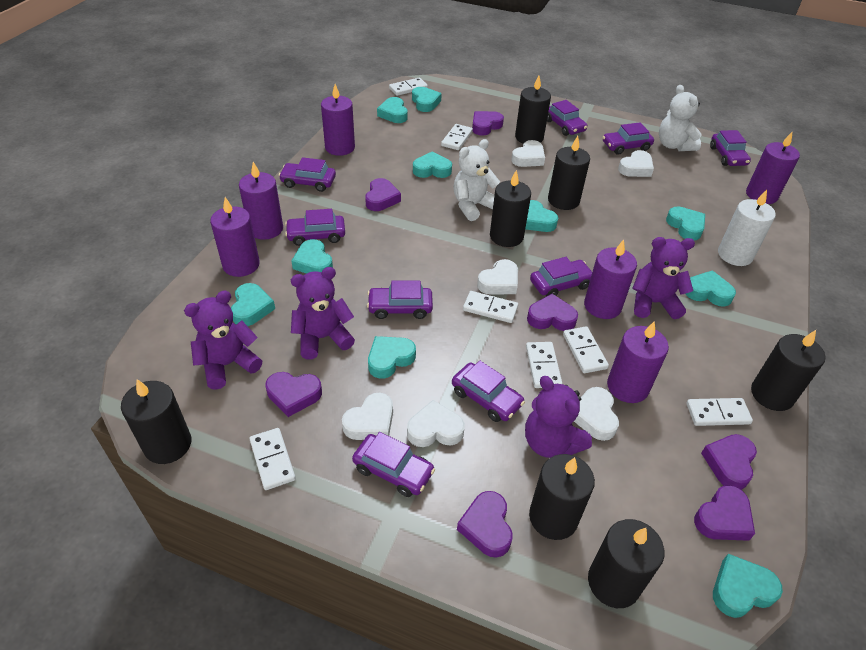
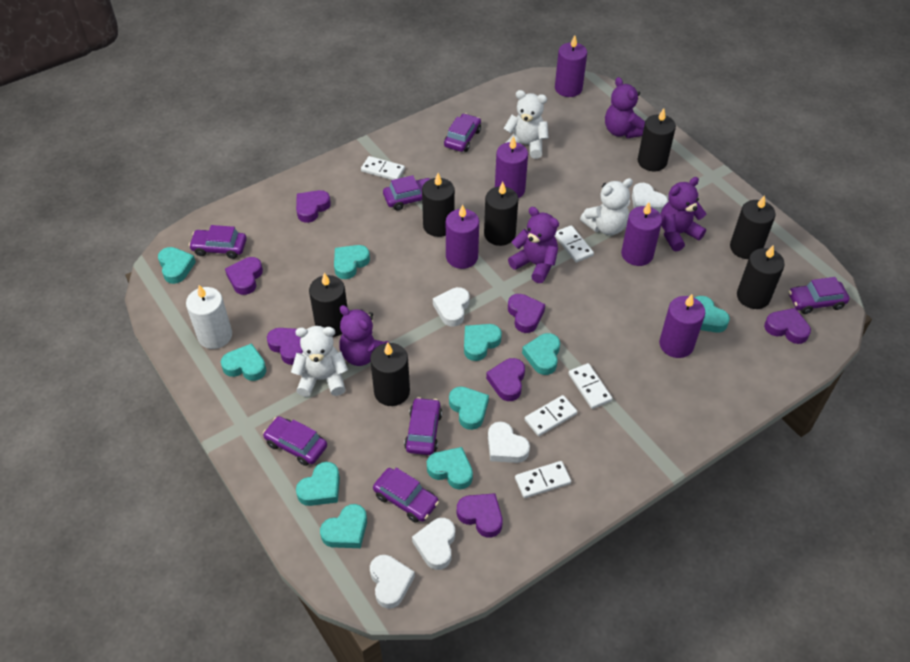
purple candle: 6 -> 5
purple car: 9 -> 7
white domino: 7 -> 5
white heart: 6 -> 5
white teddy bear: 2 -> 3

